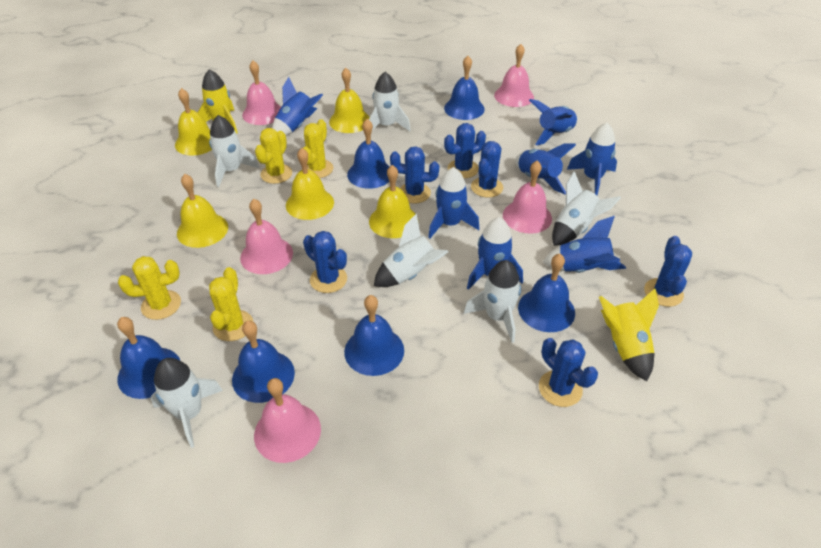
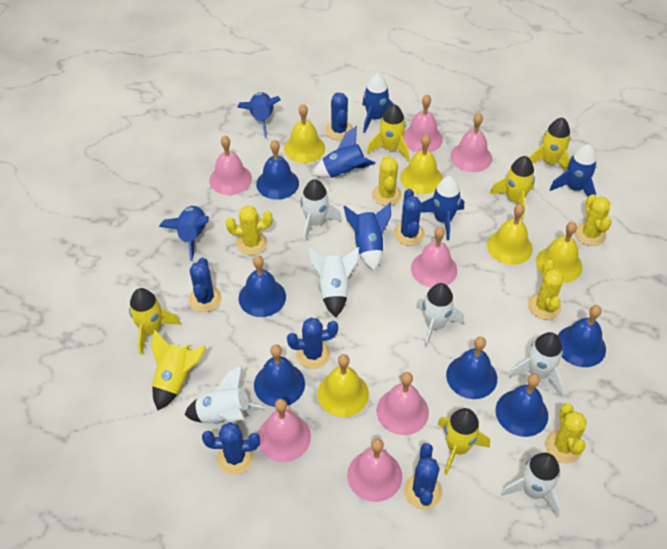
pink bell: 5 -> 7
yellow cactus: 4 -> 5
yellow rocket: 2 -> 6

